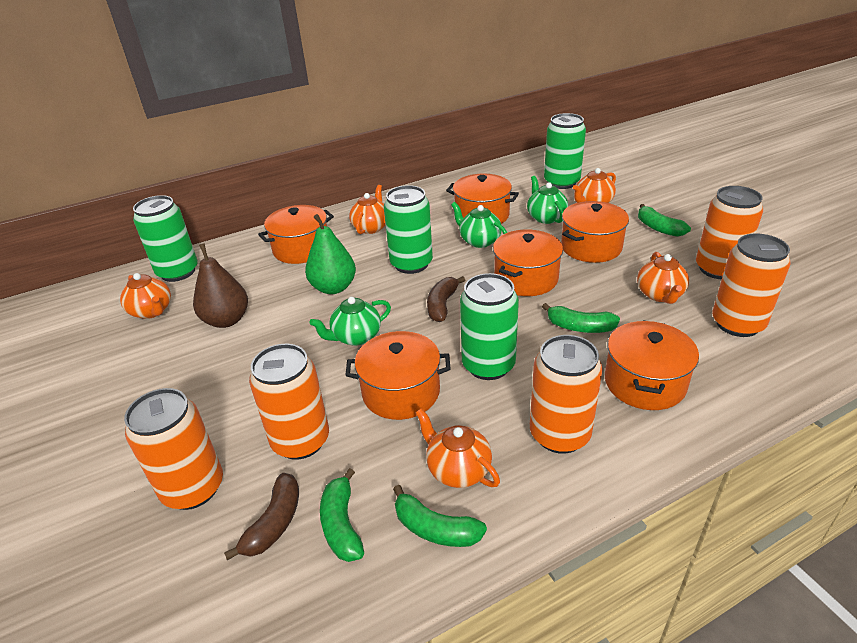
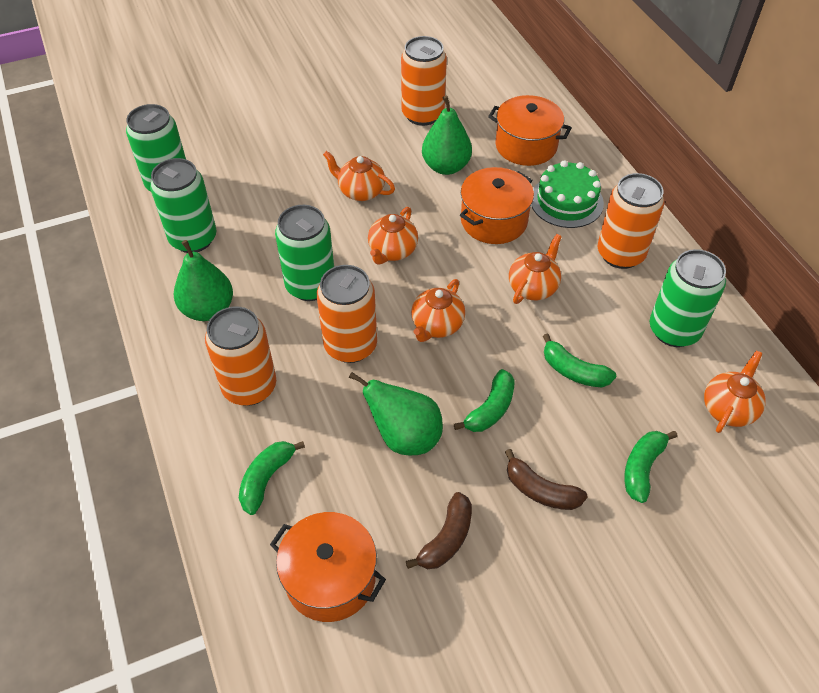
brown pear: 1 -> 0
green cake: 0 -> 1
green pear: 1 -> 3
green teapot: 3 -> 0
orange can: 5 -> 4
orange pot: 6 -> 3

